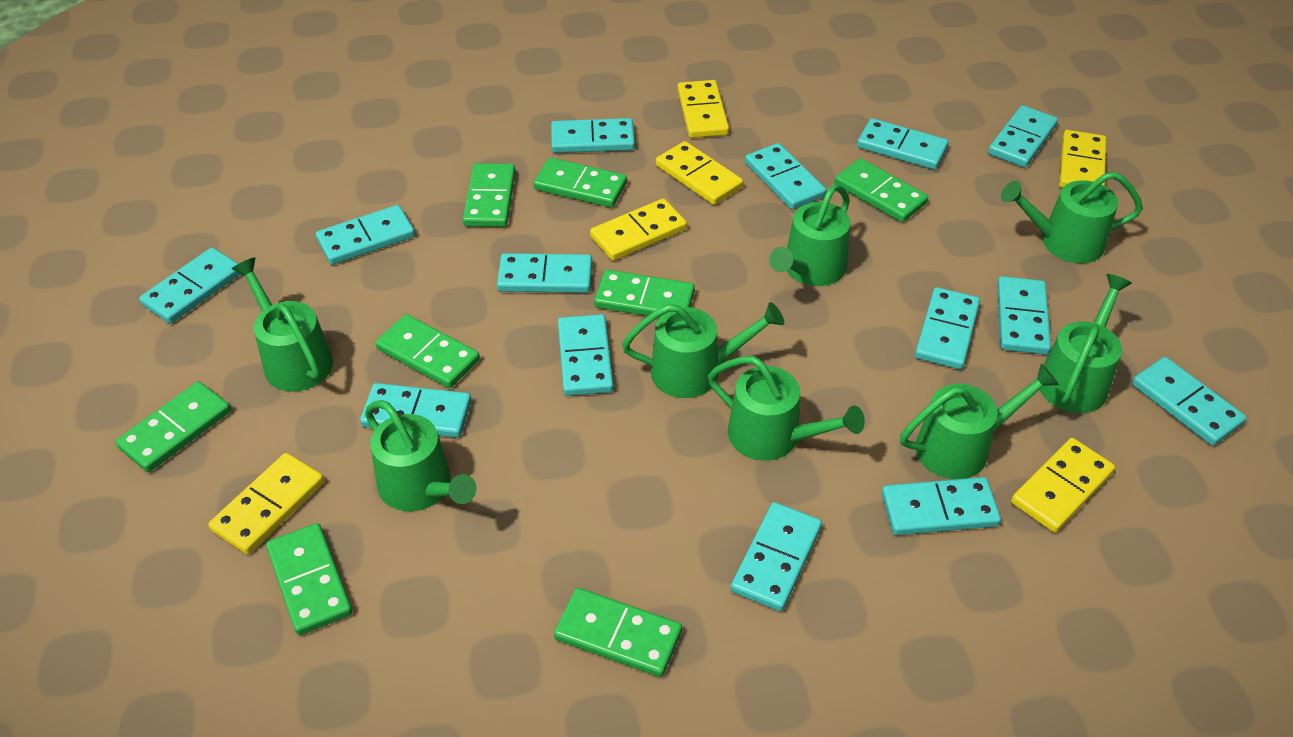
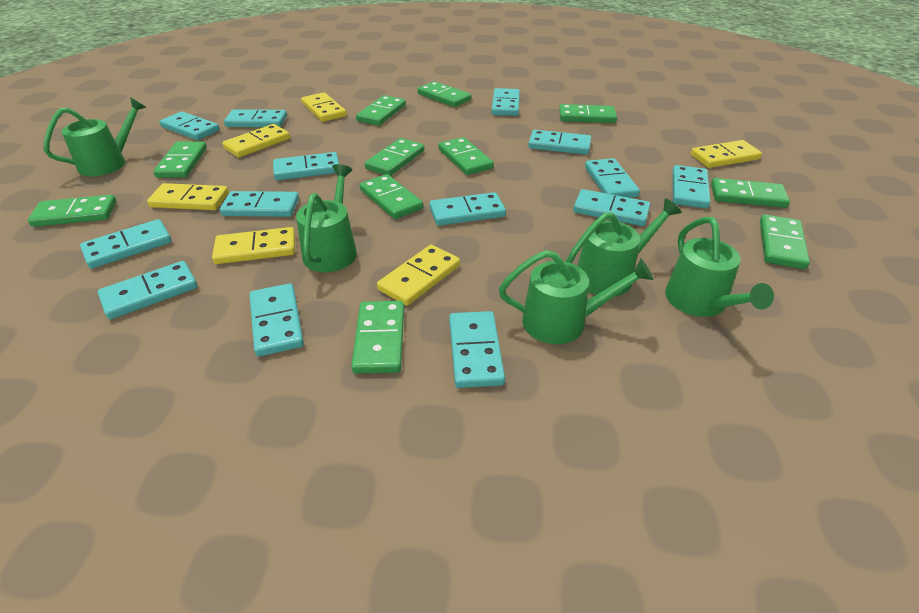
green domino: 8 -> 11
green watering can: 8 -> 5

